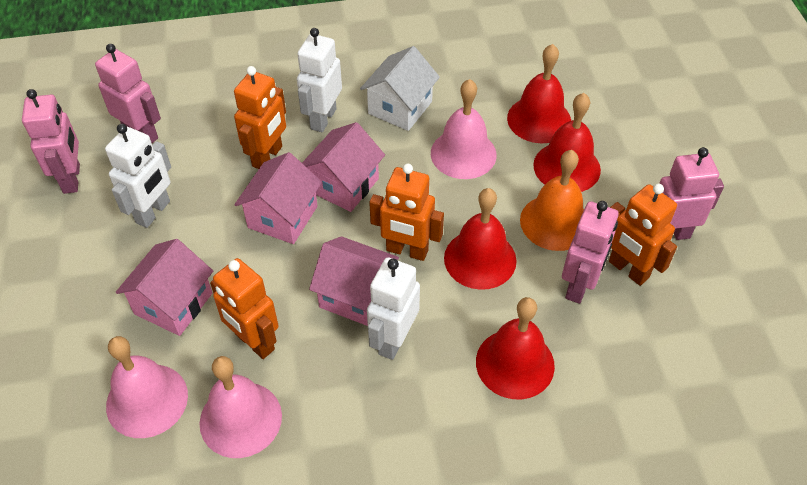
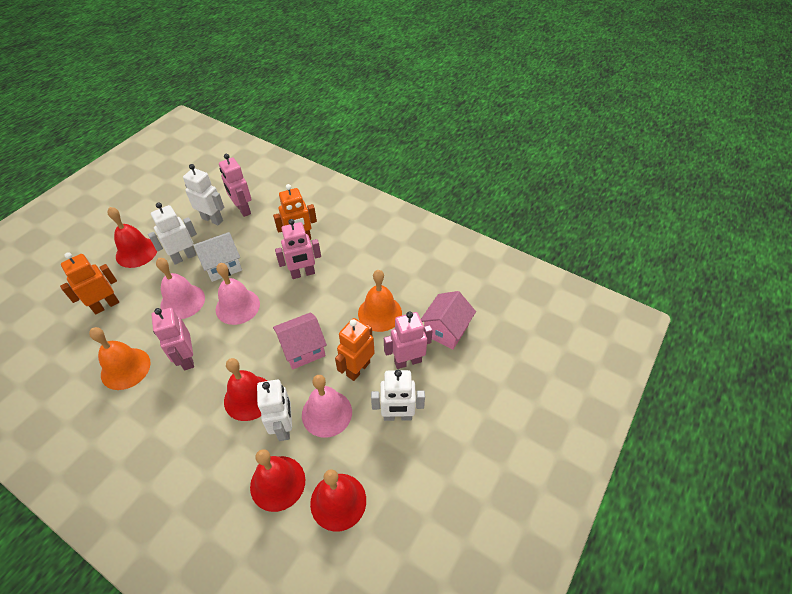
orange bell: 1 -> 2
orange robot: 4 -> 3
pink house: 4 -> 2
white robot: 3 -> 4

